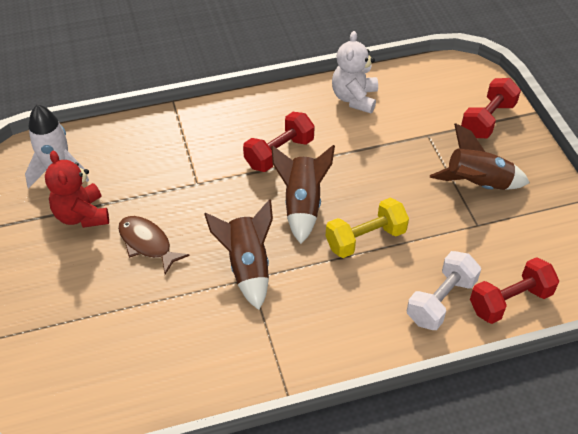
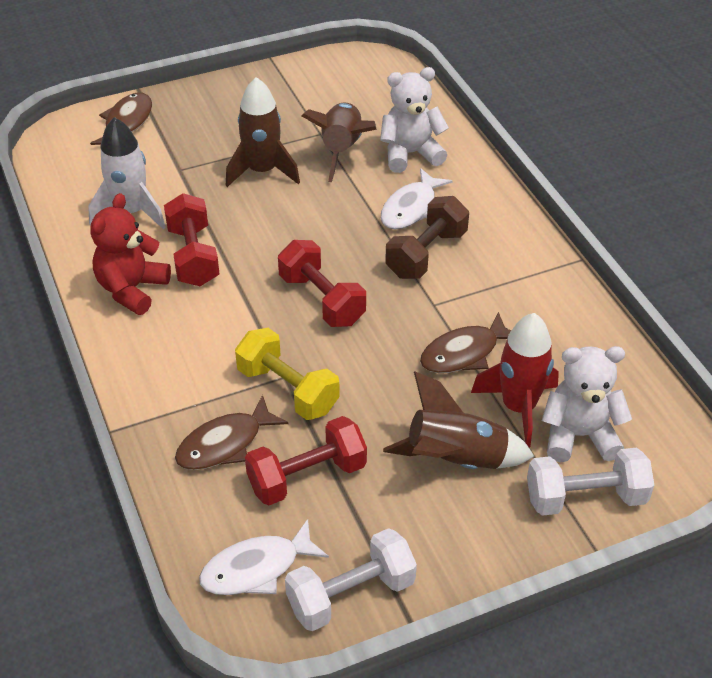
brown dumbbell: 0 -> 1
brown fish: 1 -> 3
red rocket: 0 -> 1
white dumbbell: 1 -> 2
white fish: 0 -> 2
white teddy bear: 1 -> 2

